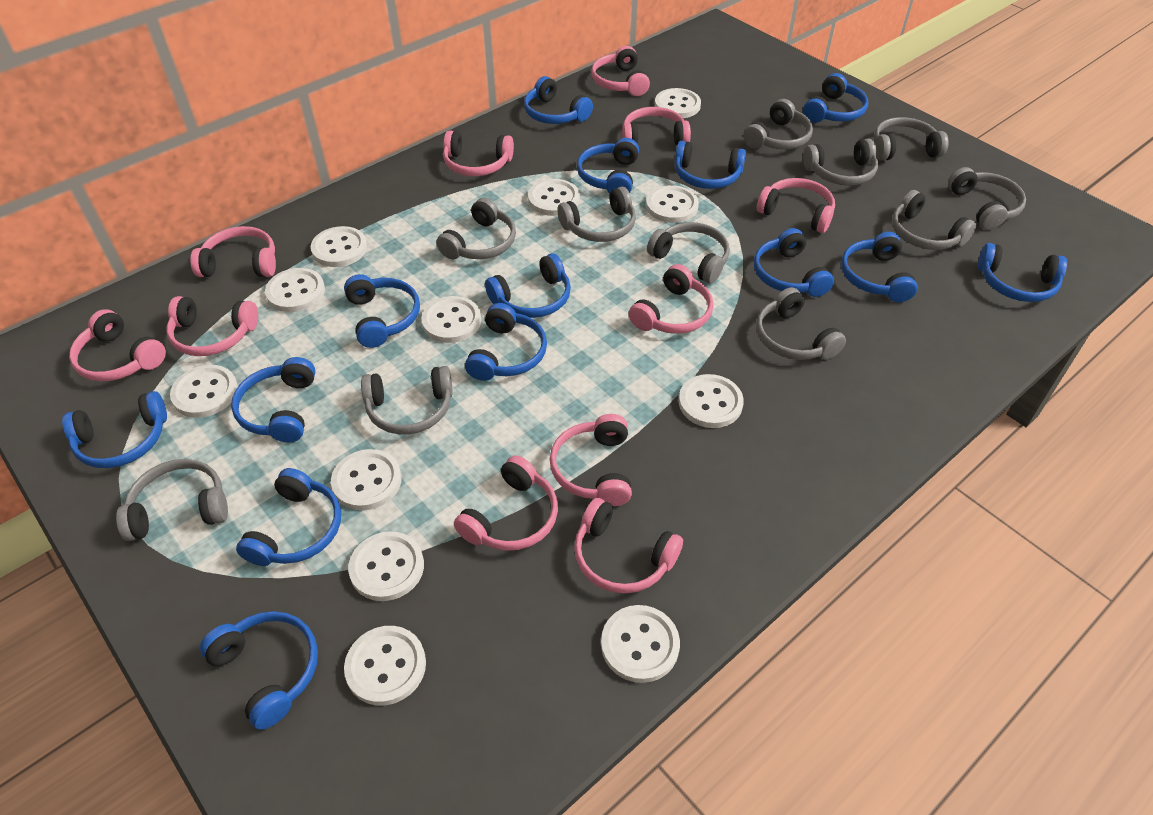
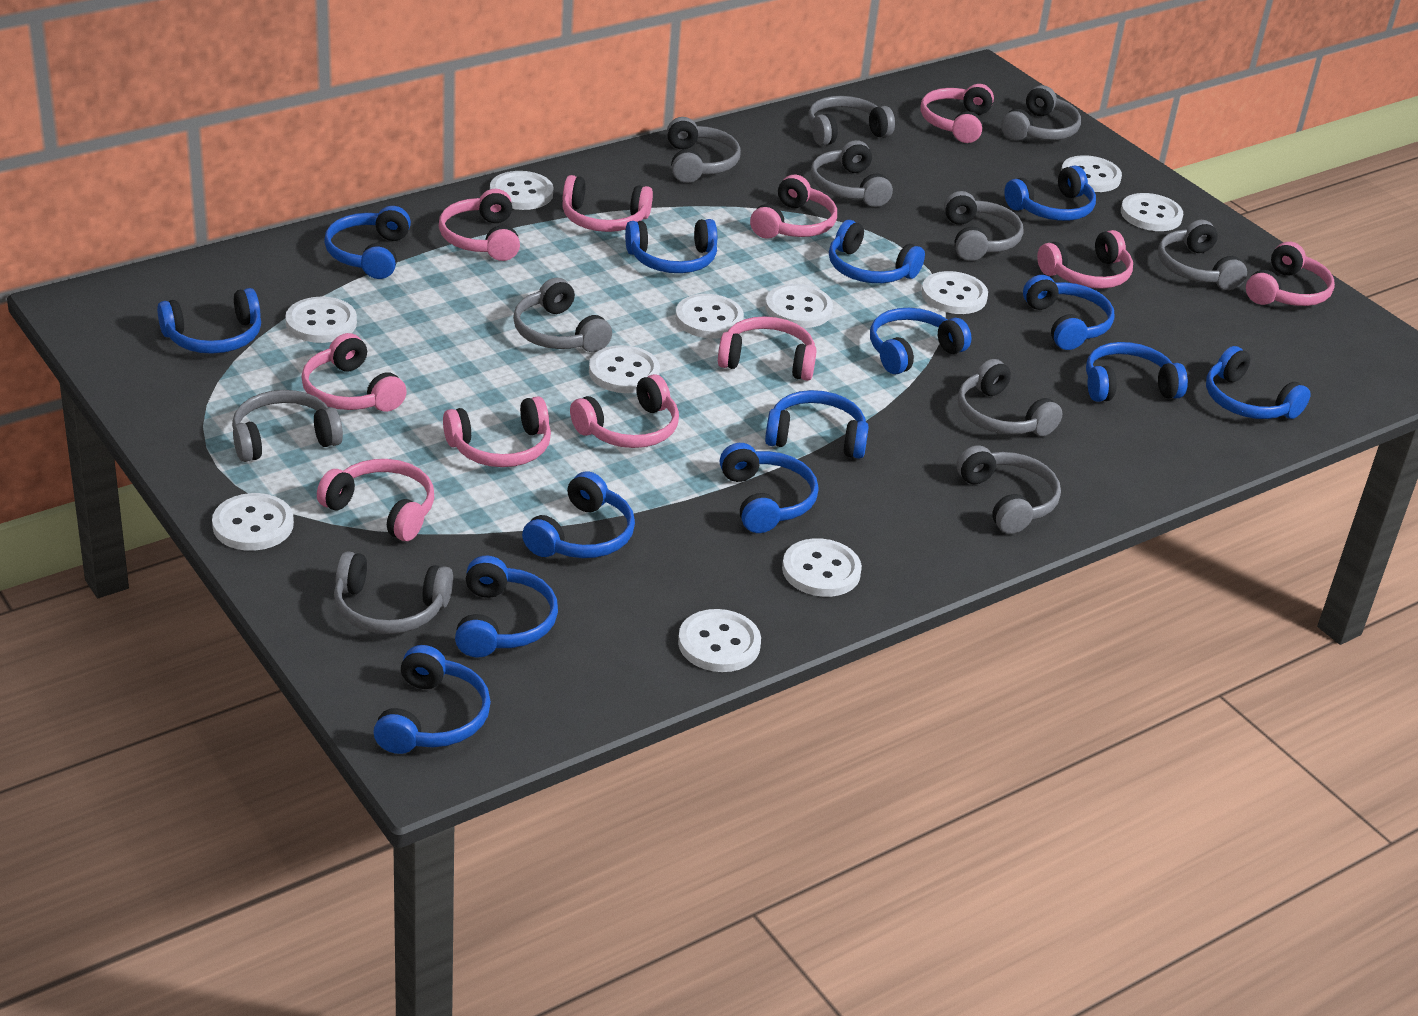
white button: 12 -> 11

